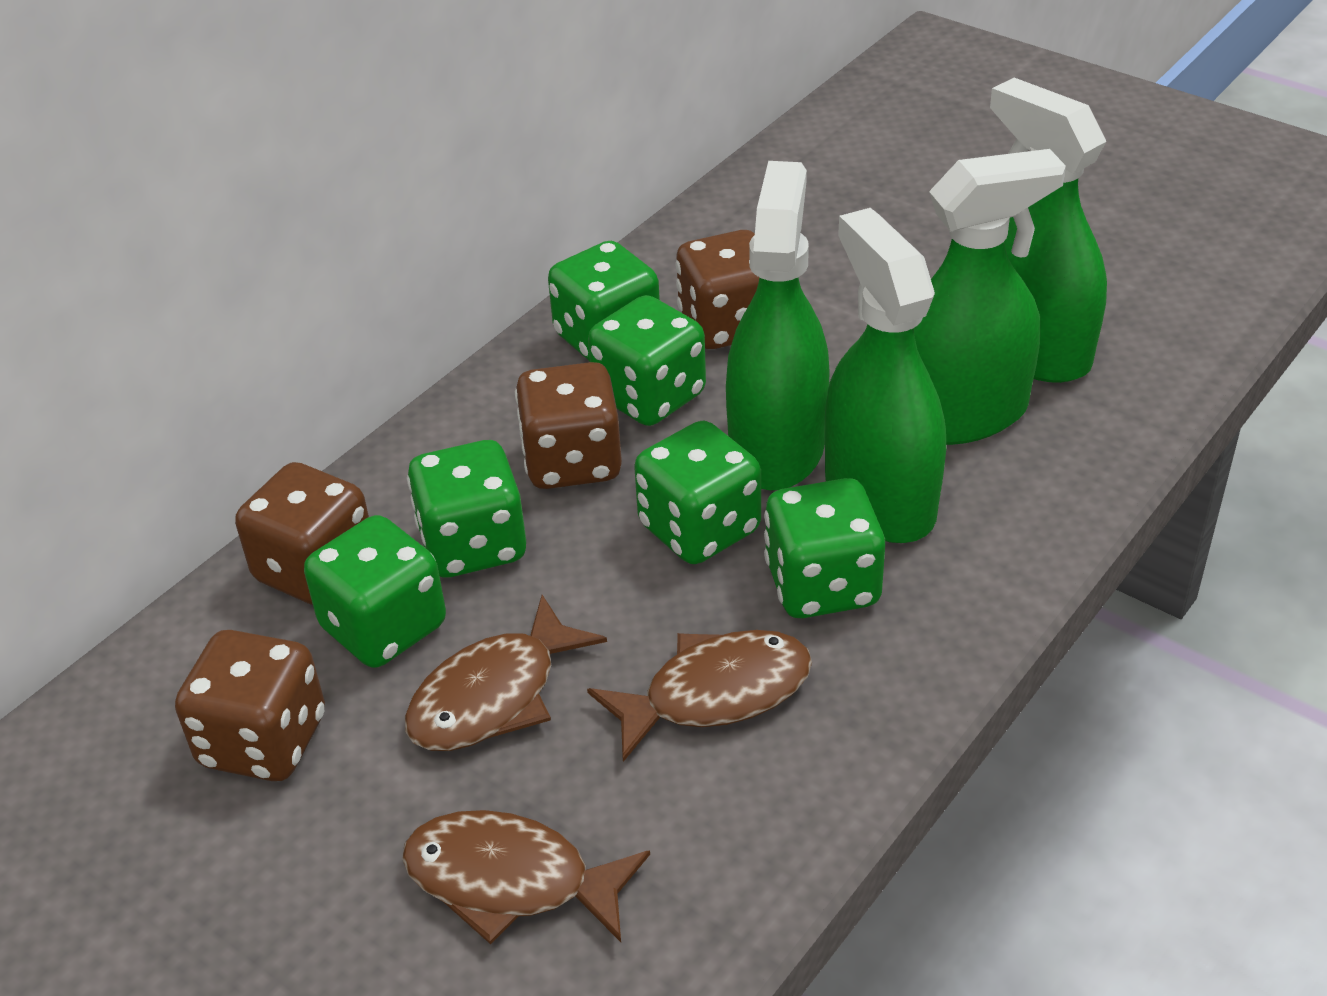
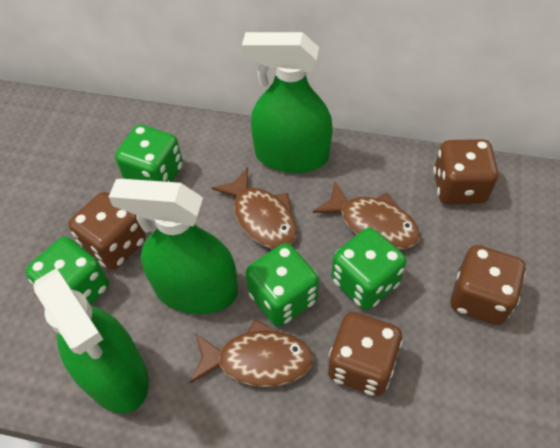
green dice: 6 -> 4
green spray bottle: 4 -> 3

